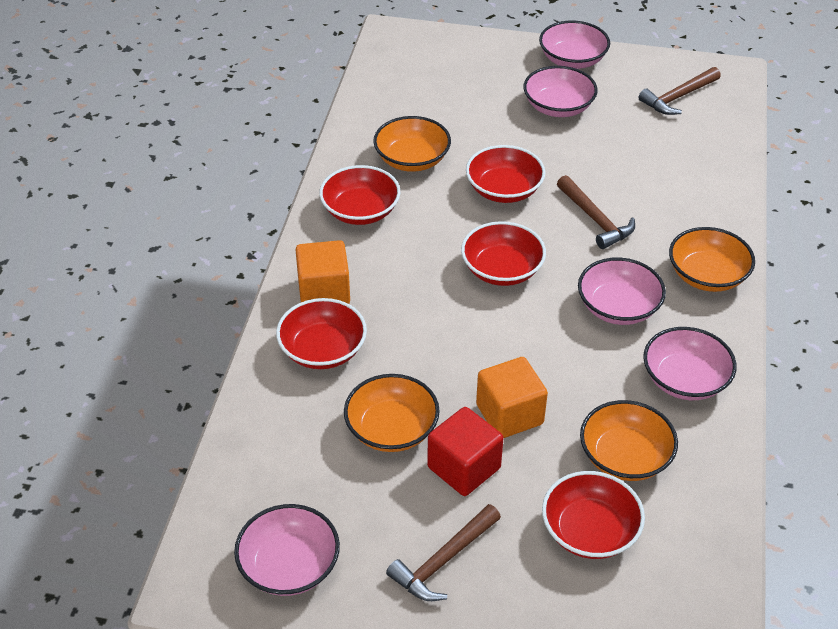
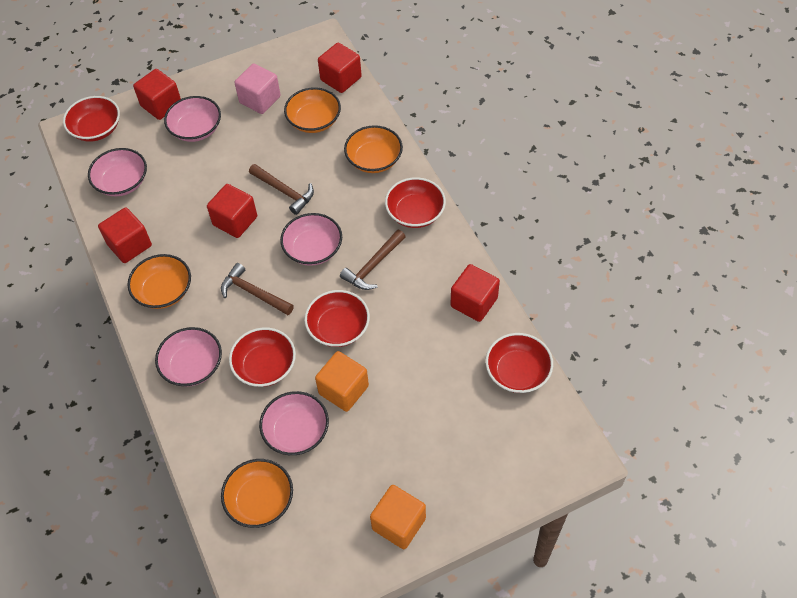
pink cube: 0 -> 1
red cube: 1 -> 5

